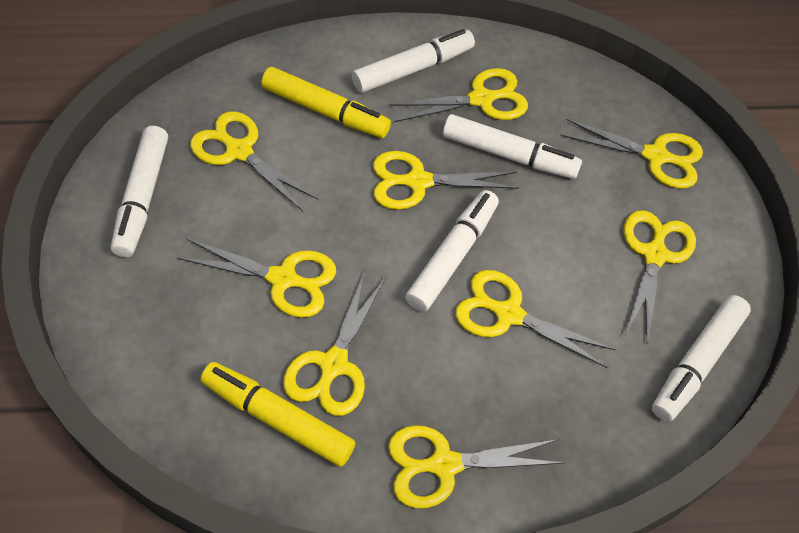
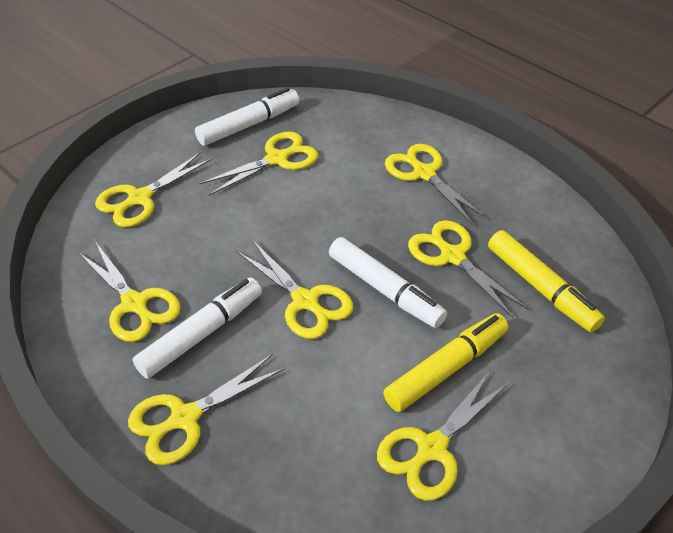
white marker: 5 -> 3
yellow scissors: 9 -> 8

